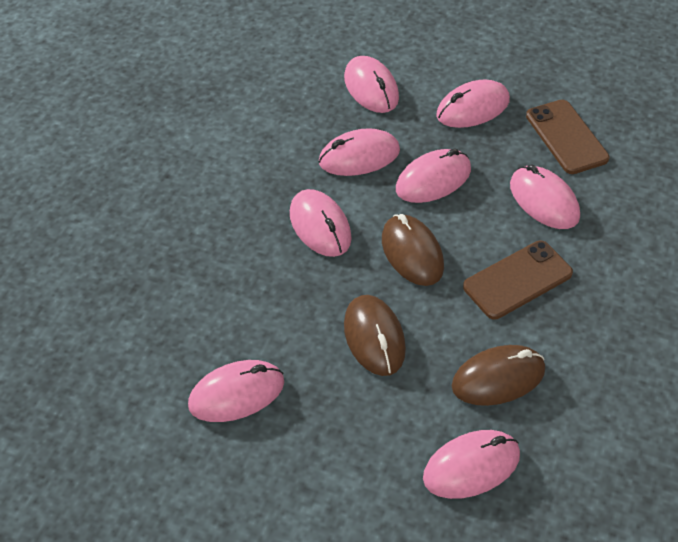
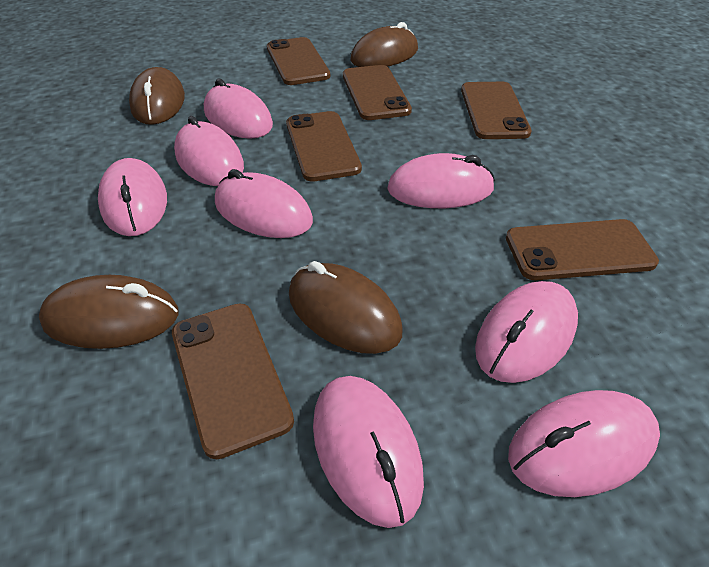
brown mouse: 3 -> 4
brown phone: 2 -> 6

